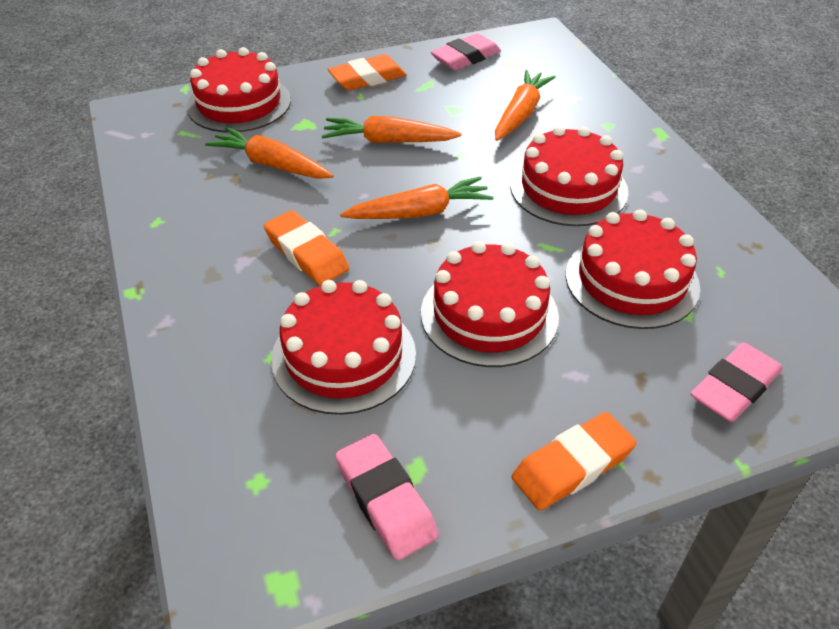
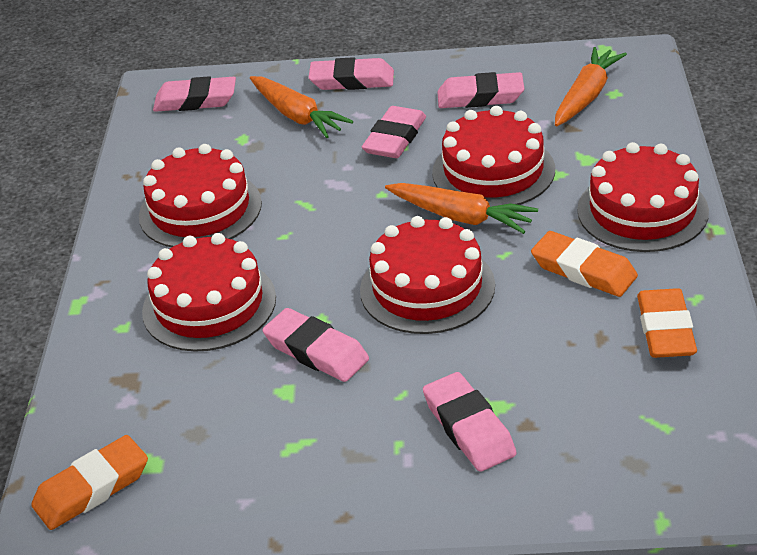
orange carrot: 4 -> 3
pink eraser: 3 -> 6

